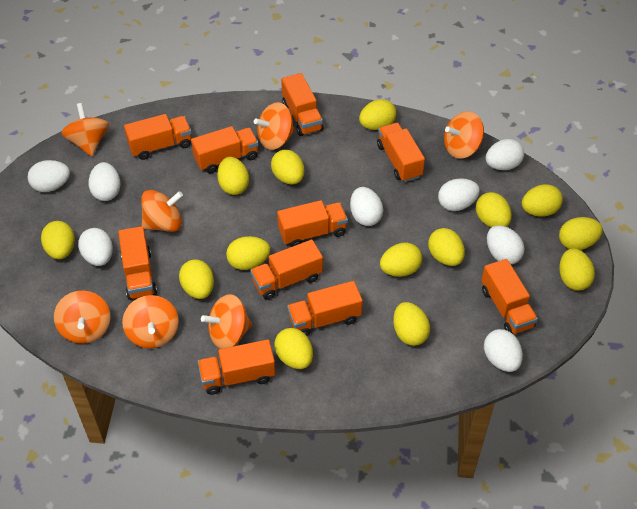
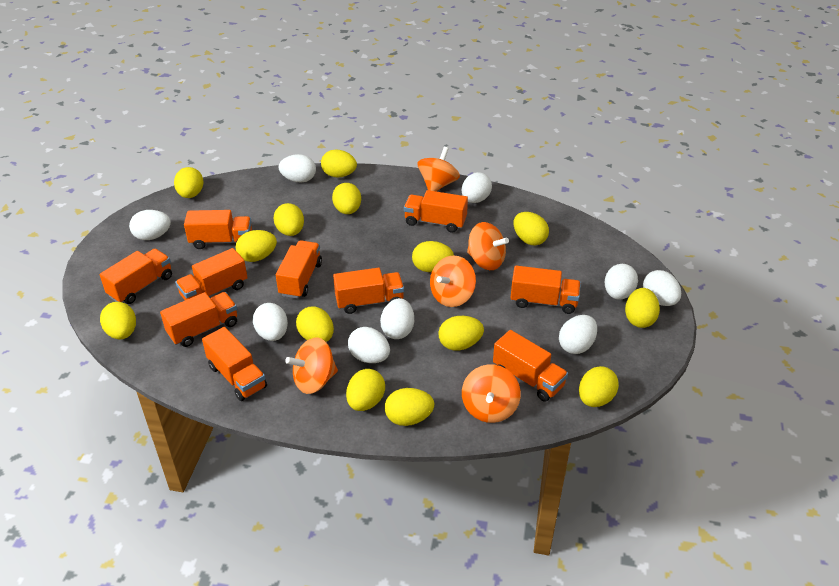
orange spinning top: 7 -> 5
white egg: 8 -> 9

